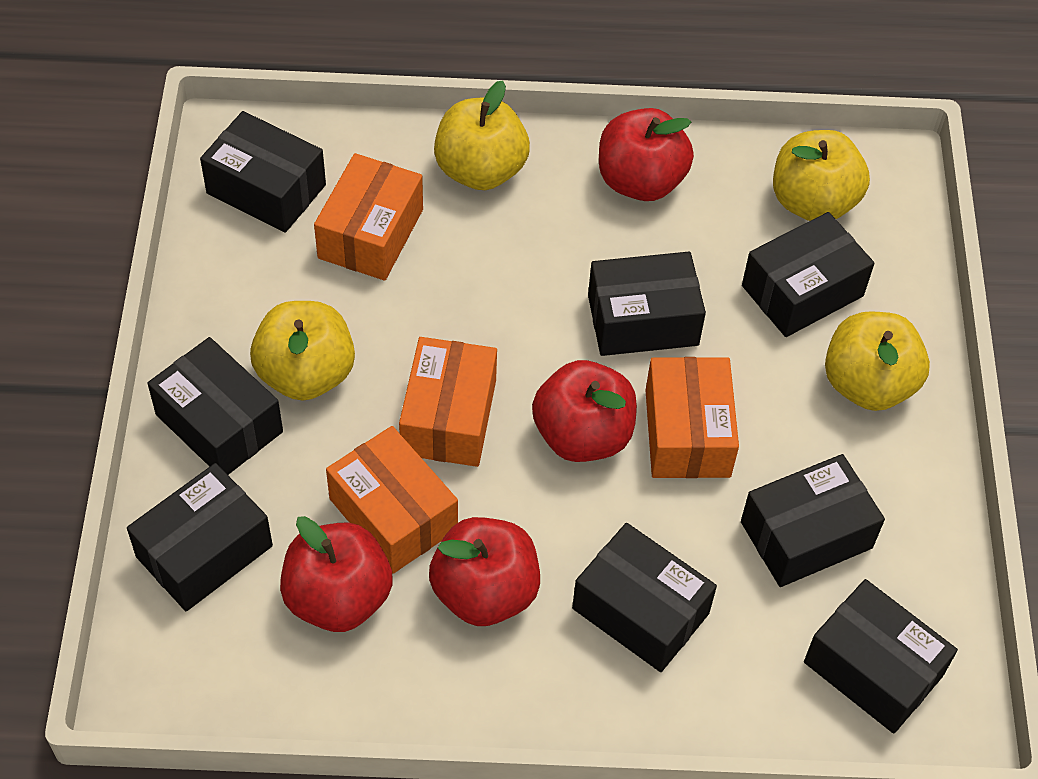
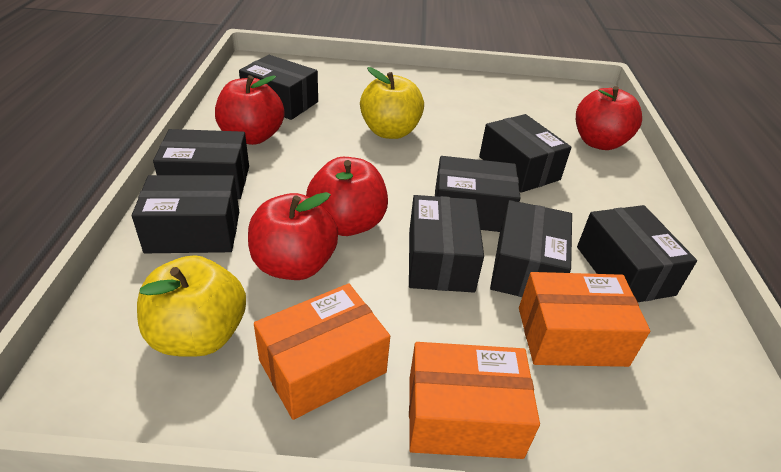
orange box: 4 -> 3
yellow apple: 4 -> 2

